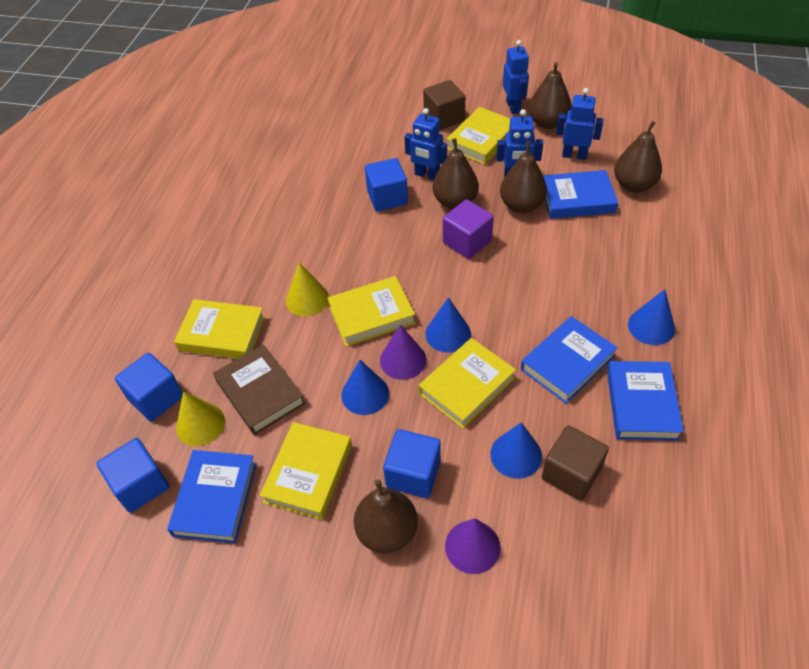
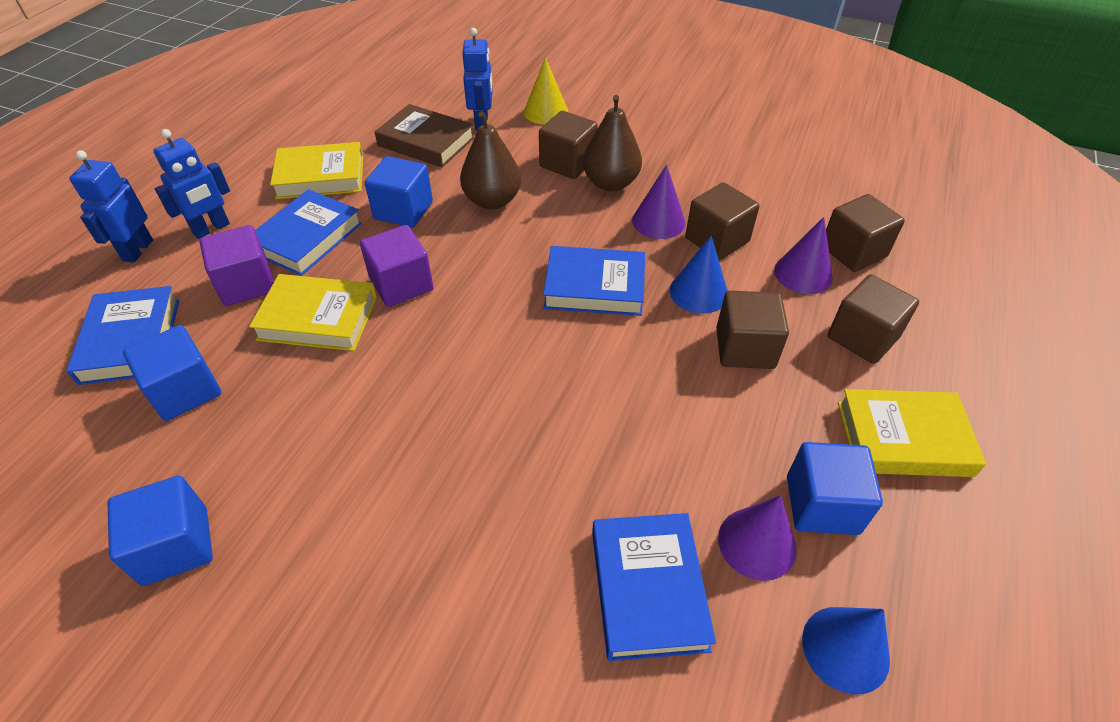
blue cone: 4 -> 2
blue robot: 4 -> 3
brown cube: 2 -> 5
brown pear: 5 -> 2
purple cone: 2 -> 3
purple cube: 1 -> 2
yellow book: 5 -> 3
yellow cone: 2 -> 1

